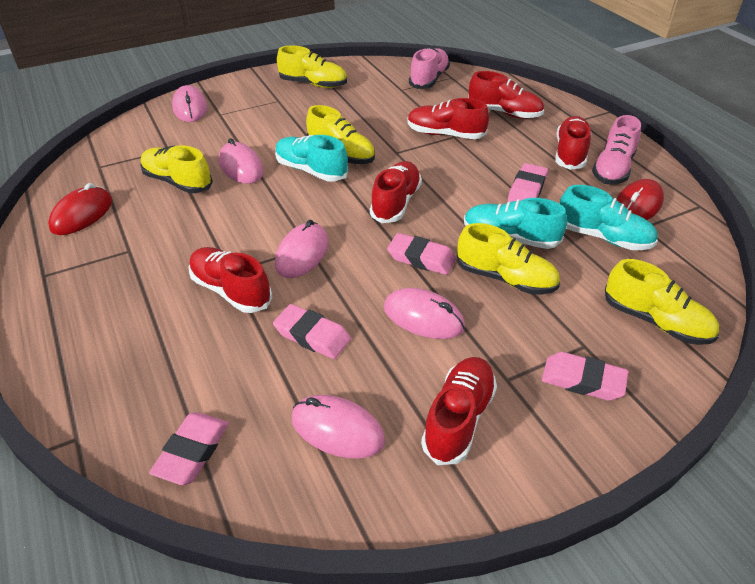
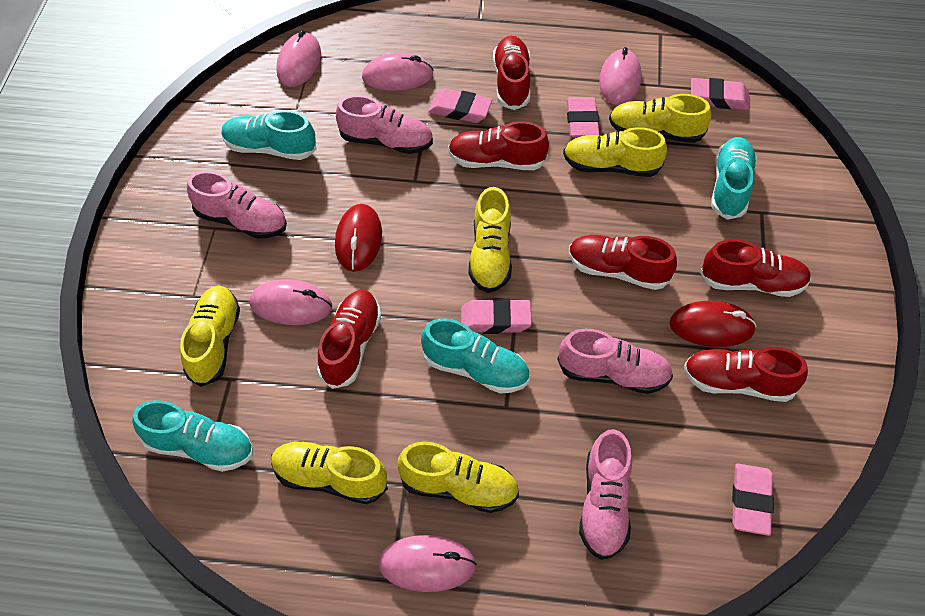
pink shoe: 2 -> 4
turquoise shoe: 3 -> 4
yellow shoe: 5 -> 6

